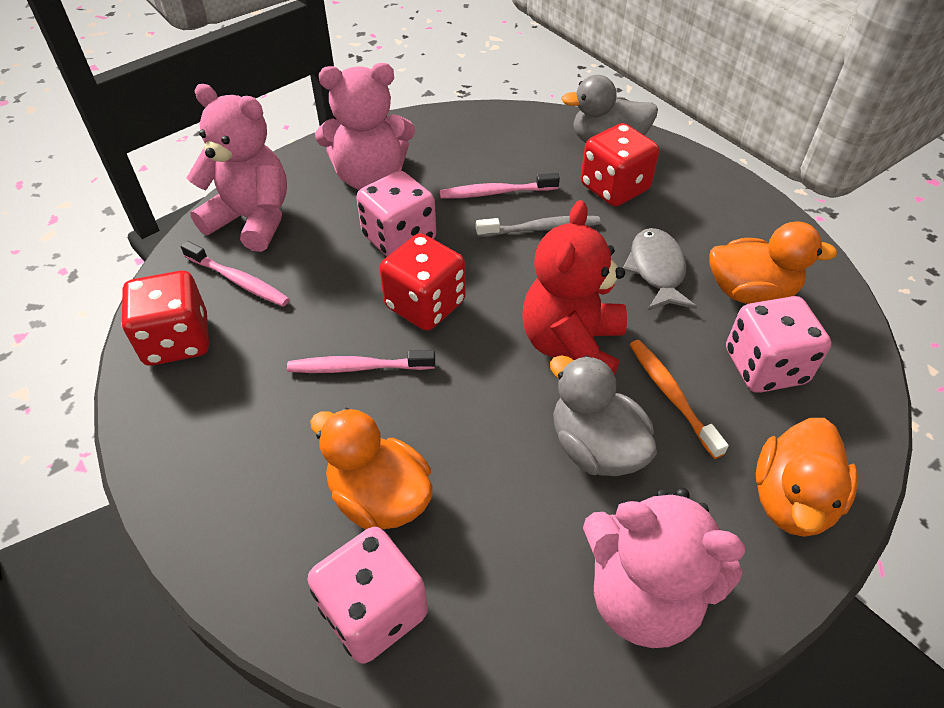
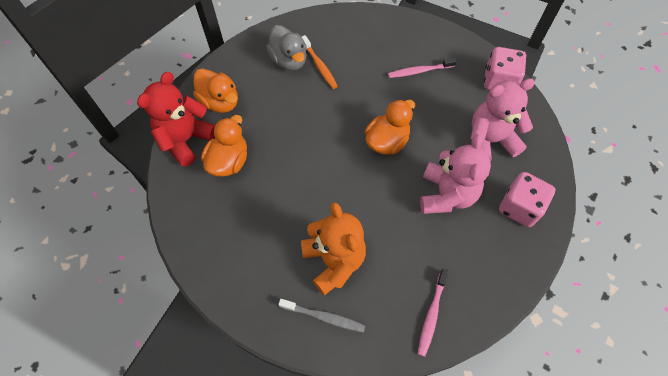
grey duck: 2 -> 1
grey fish: 1 -> 0
orange teddy bear: 0 -> 1
pink dice: 3 -> 2
pink teddy bear: 3 -> 2
pink toothbrush: 3 -> 2
red dice: 3 -> 0

